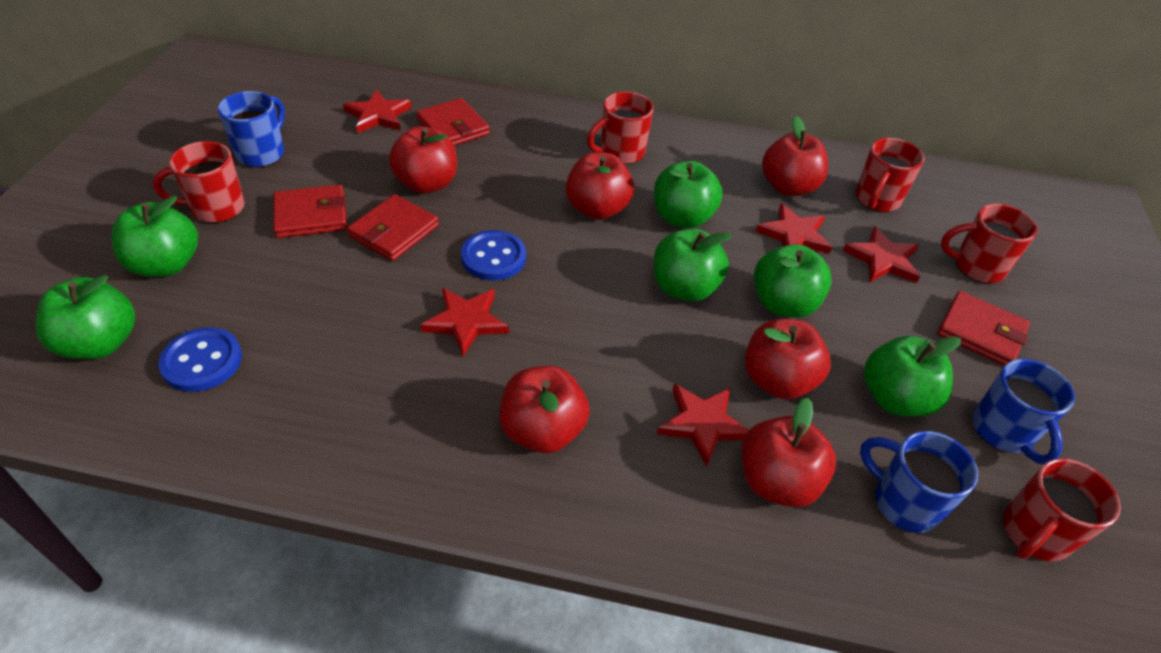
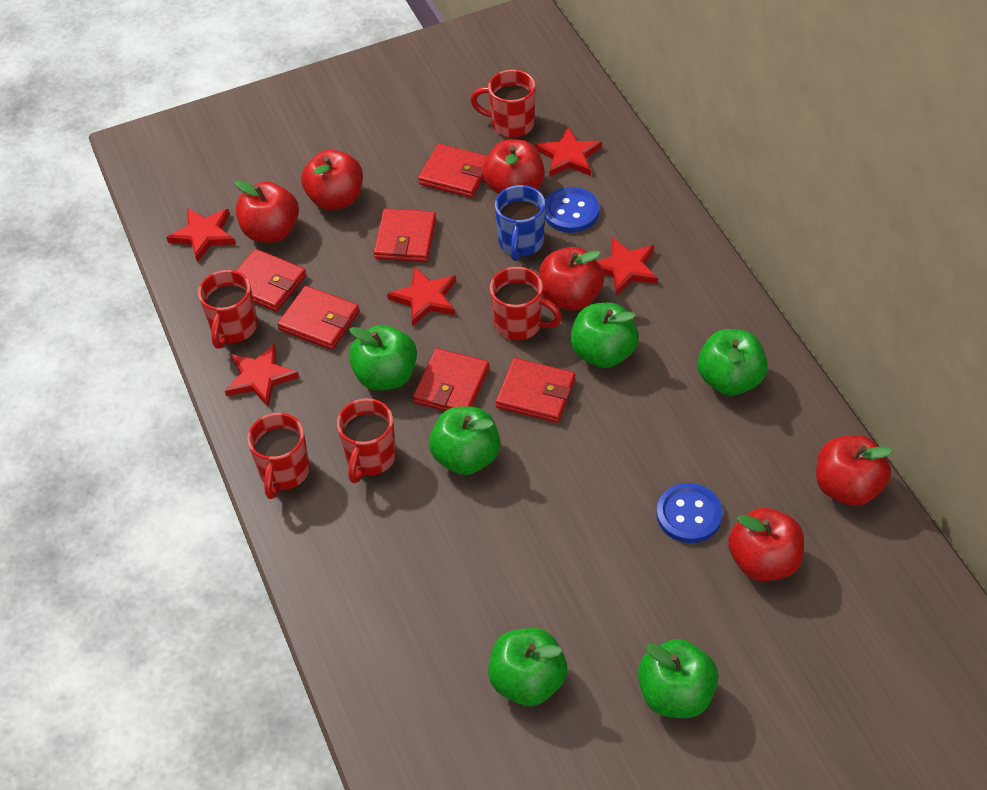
blue mug: 3 -> 1
red wallet: 4 -> 6

